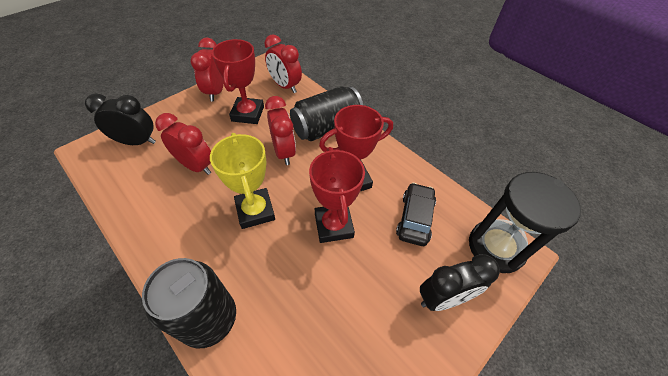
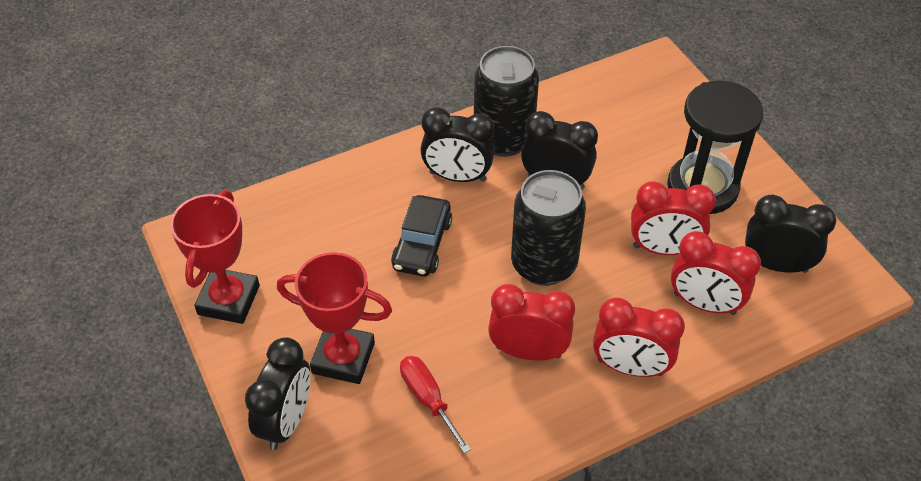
black clock: 2 -> 4
red screwdriver: 0 -> 1
red trophy: 3 -> 2
yellow trophy: 1 -> 0

